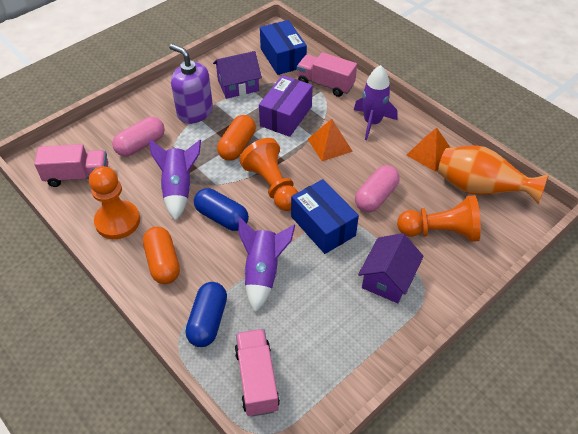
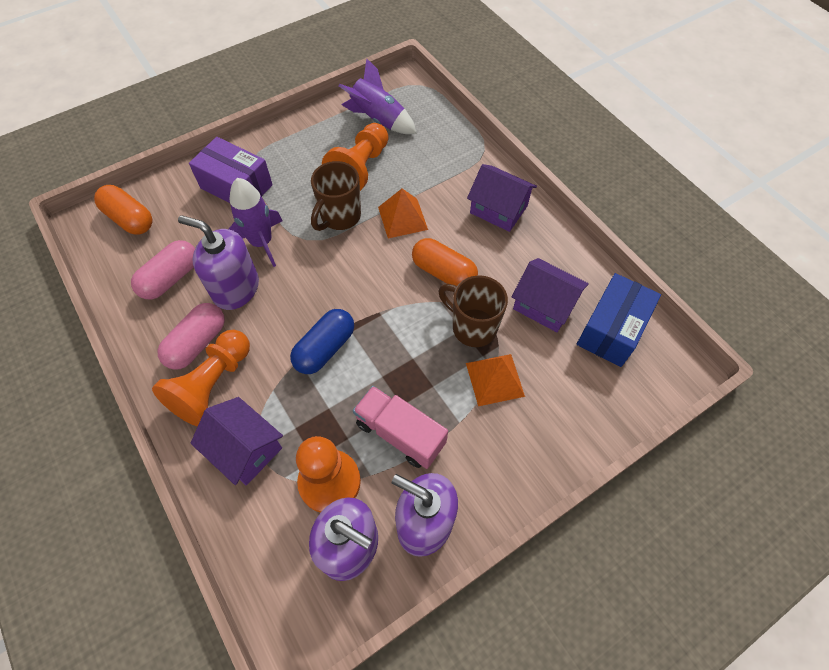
blue box: 2 -> 1
blue capsule: 2 -> 1
brown mug: 0 -> 2
orange vase: 1 -> 0
pink truck: 3 -> 1
purple house: 2 -> 3
purple rocket: 3 -> 2
purple soap dispenser: 1 -> 3

